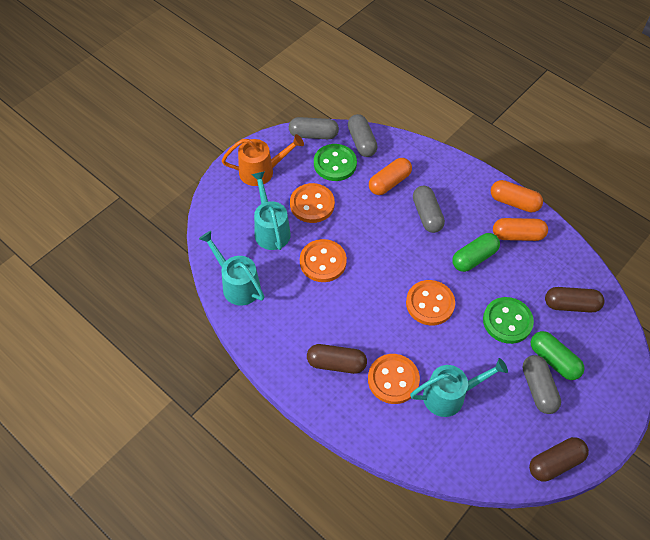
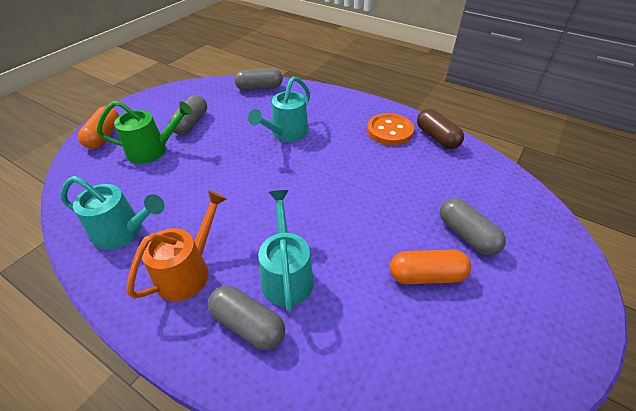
brown capsule: 3 -> 1
green button: 2 -> 0
green capsule: 2 -> 0
green watering can: 0 -> 1
orange button: 4 -> 1
orange capsule: 3 -> 2

